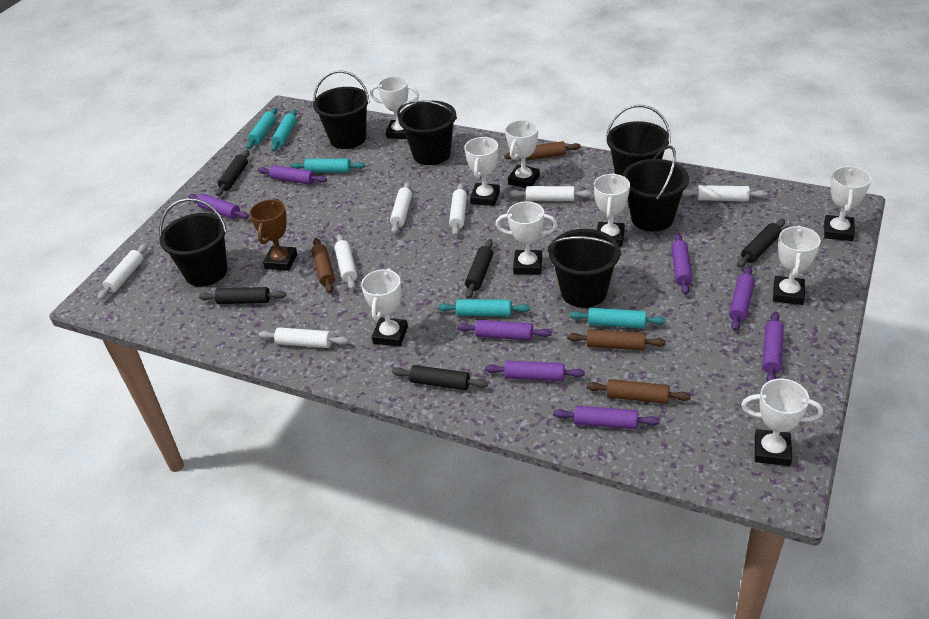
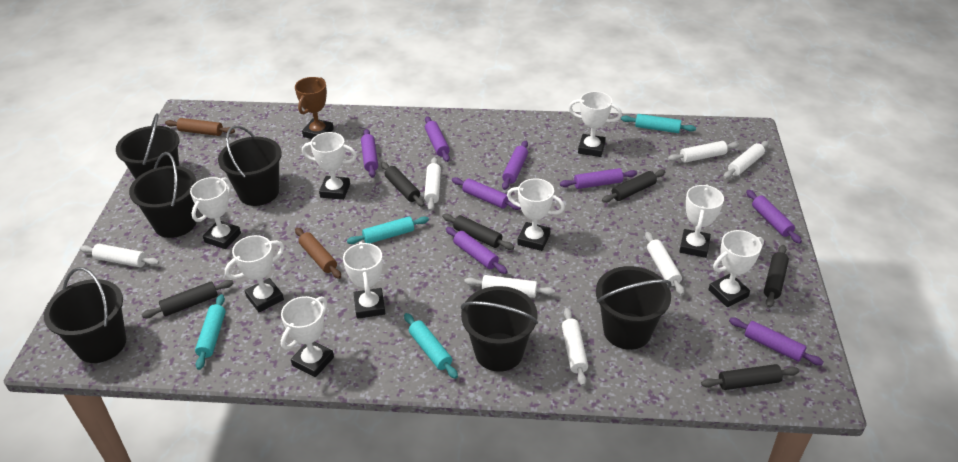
black rolling pin: 5 -> 6
brown rolling pin: 4 -> 2
turquoise rolling pin: 5 -> 4

